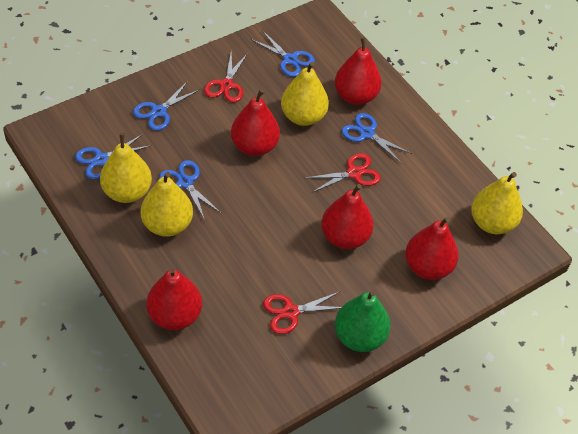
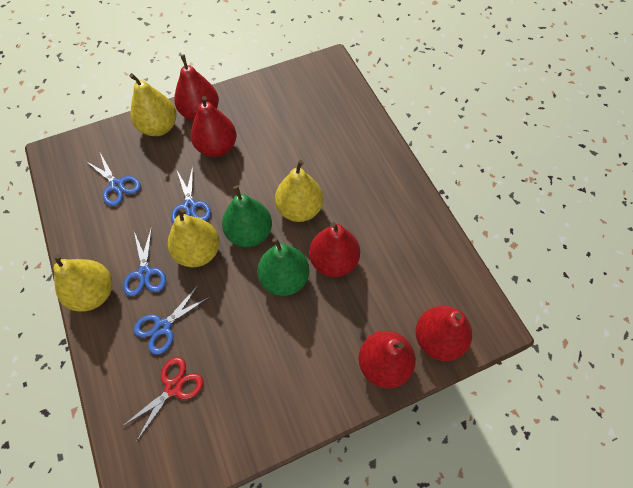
blue scissors: 5 -> 4
green pear: 1 -> 2
red scissors: 3 -> 1

